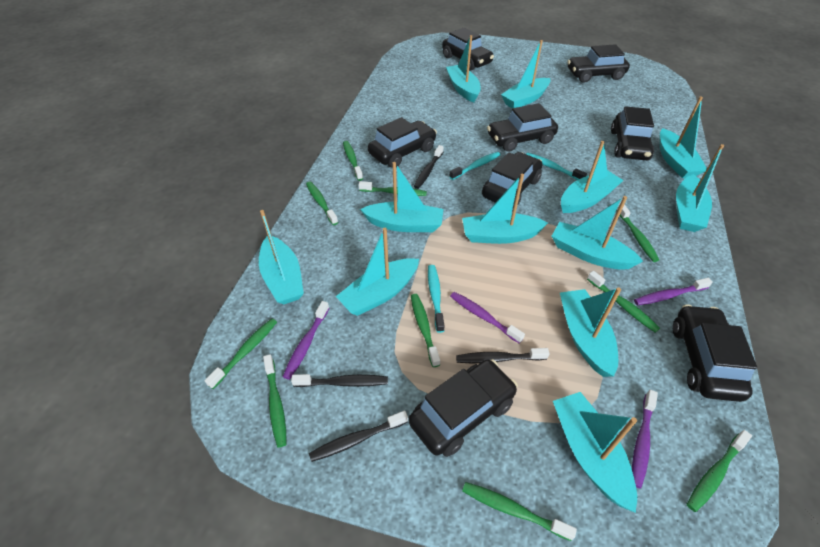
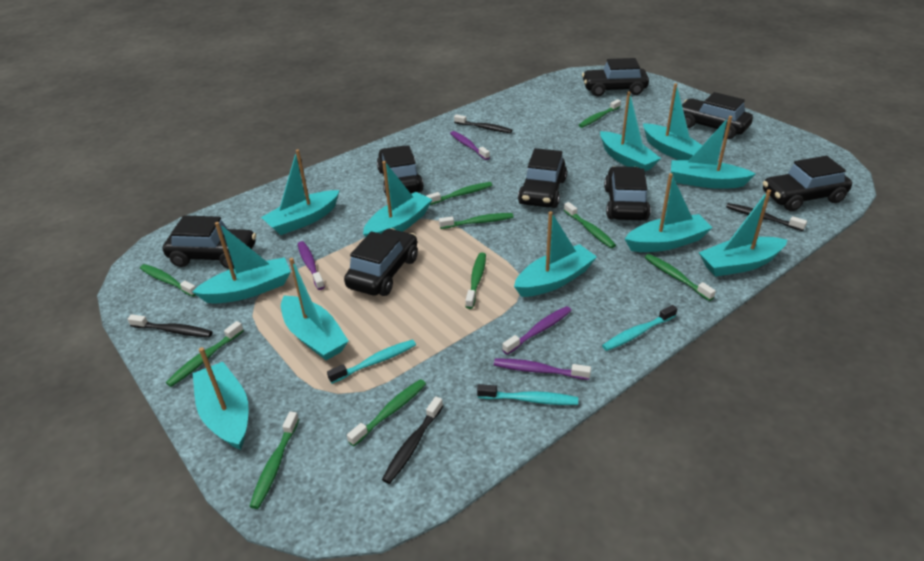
turquoise boat: 12 -> 11

